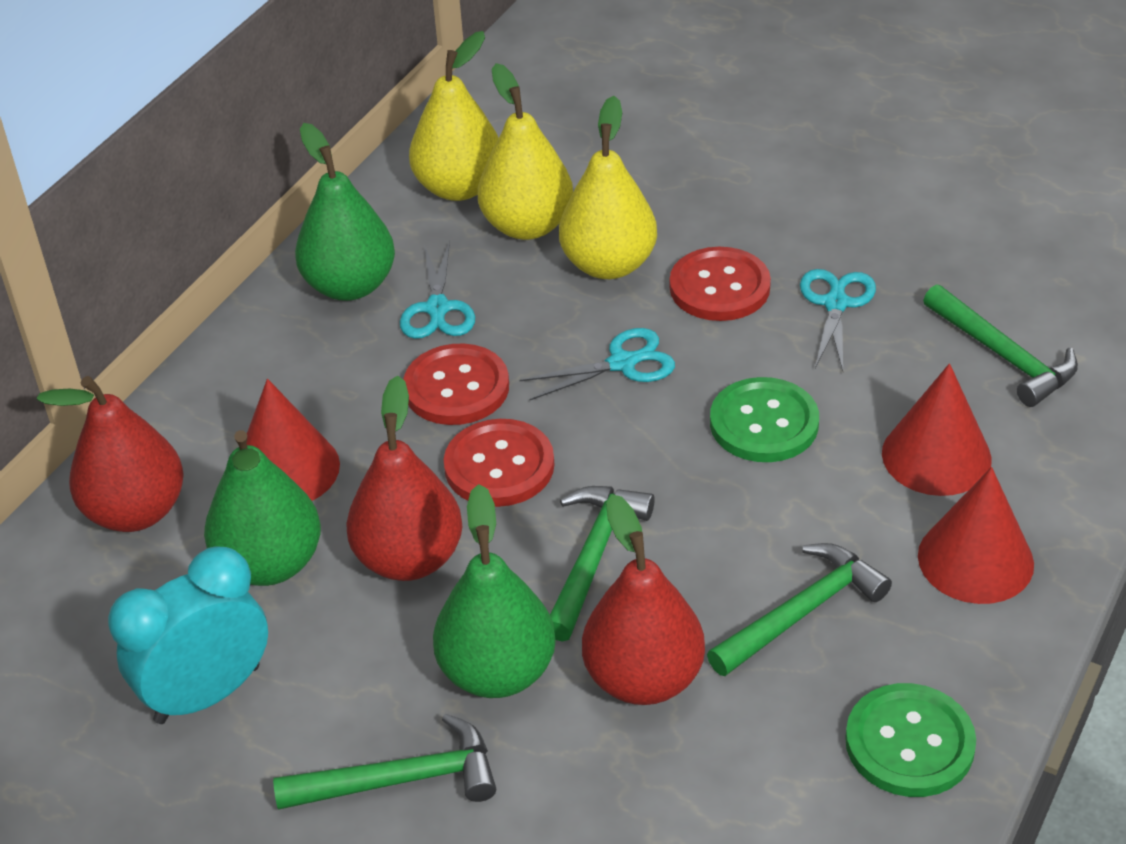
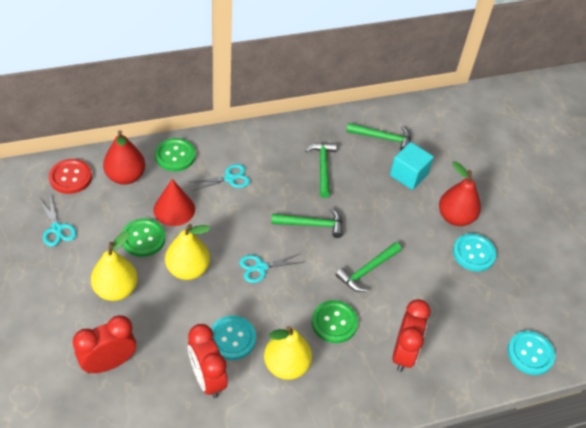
green button: 2 -> 3
green pear: 3 -> 0
red button: 3 -> 1
red clock: 0 -> 3
red cone: 3 -> 1
red pear: 3 -> 2
turquoise button: 0 -> 3
turquoise clock: 1 -> 0
turquoise cube: 0 -> 1

